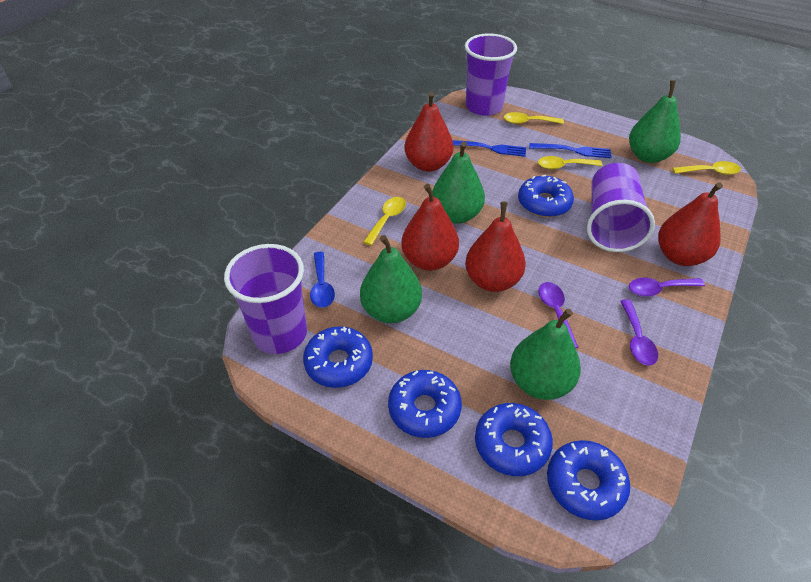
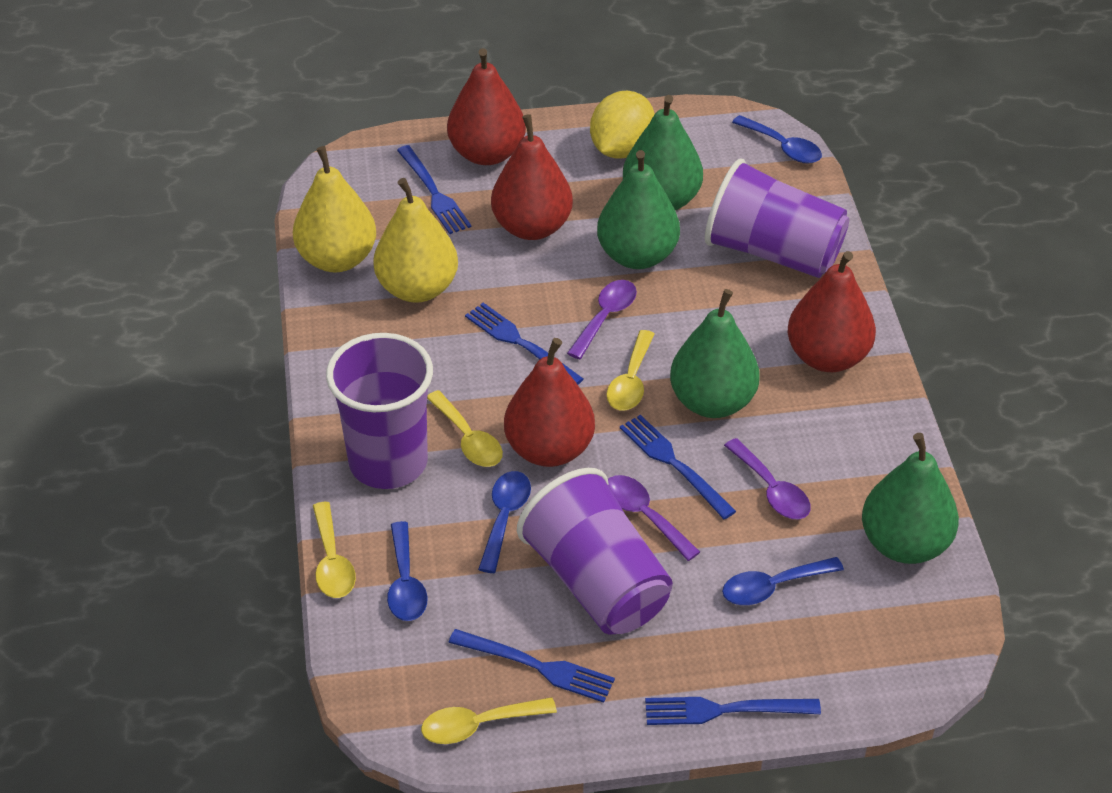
blue donut: 5 -> 0
blue fork: 2 -> 5
blue spoon: 1 -> 4
yellow lemon: 0 -> 1
yellow pear: 0 -> 2

